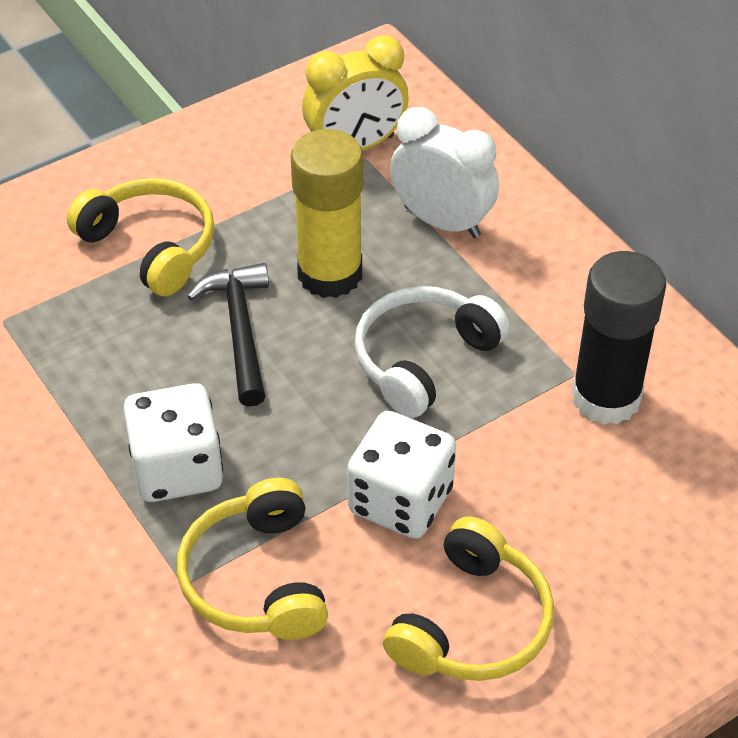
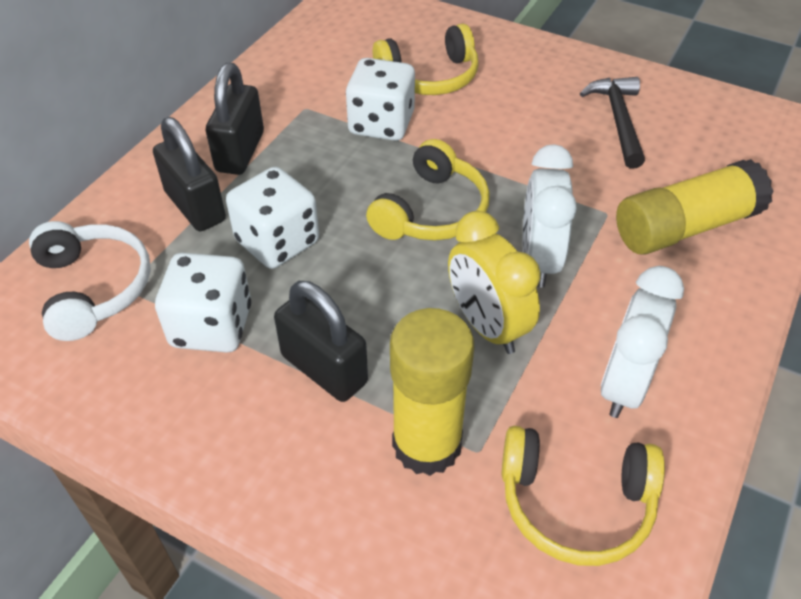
black glue stick: 1 -> 0
black padlock: 0 -> 3
white clock: 1 -> 2
white dice: 2 -> 3
yellow glue stick: 1 -> 2

